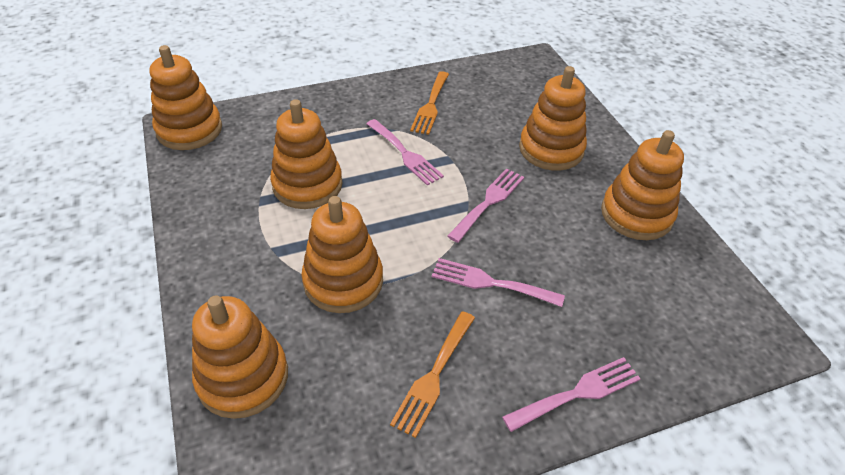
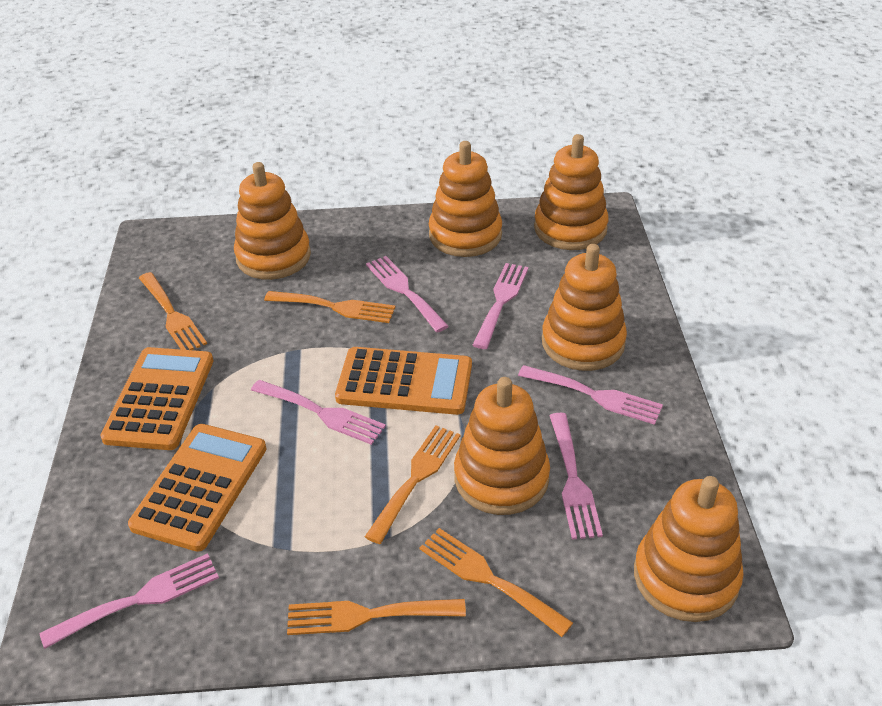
orange calculator: 0 -> 3
orange fork: 2 -> 5
pink fork: 4 -> 6

